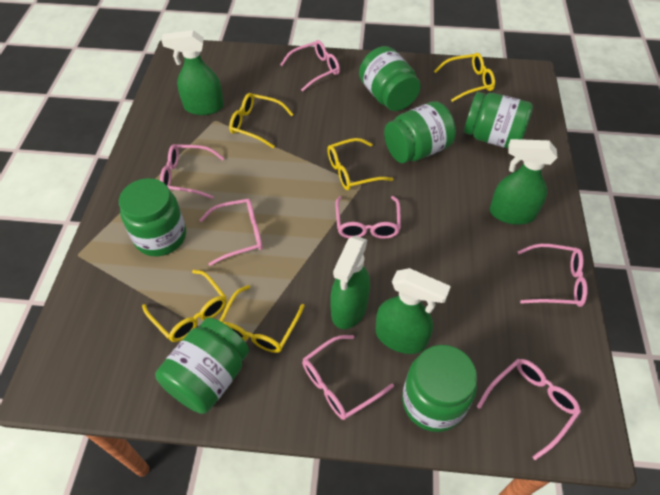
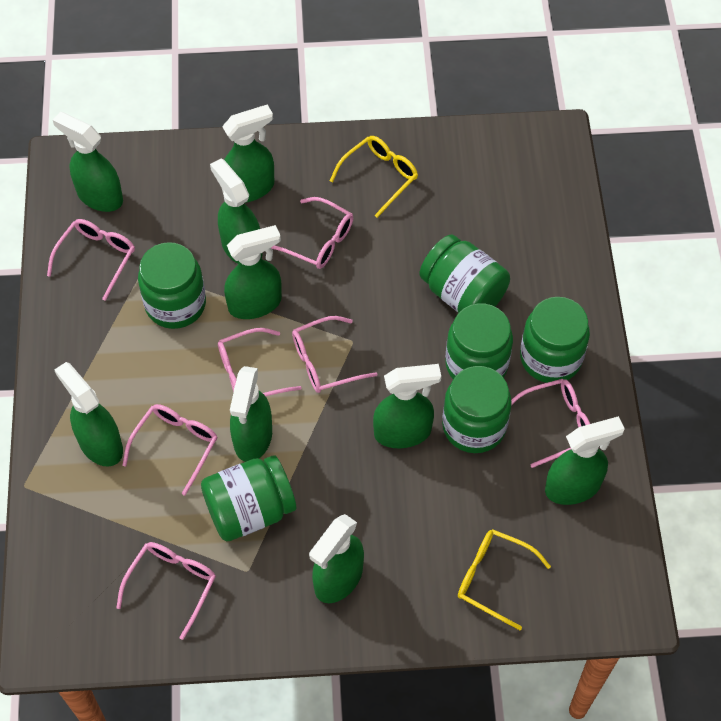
green spray bottle: 4 -> 9
yellow glasses: 5 -> 2

